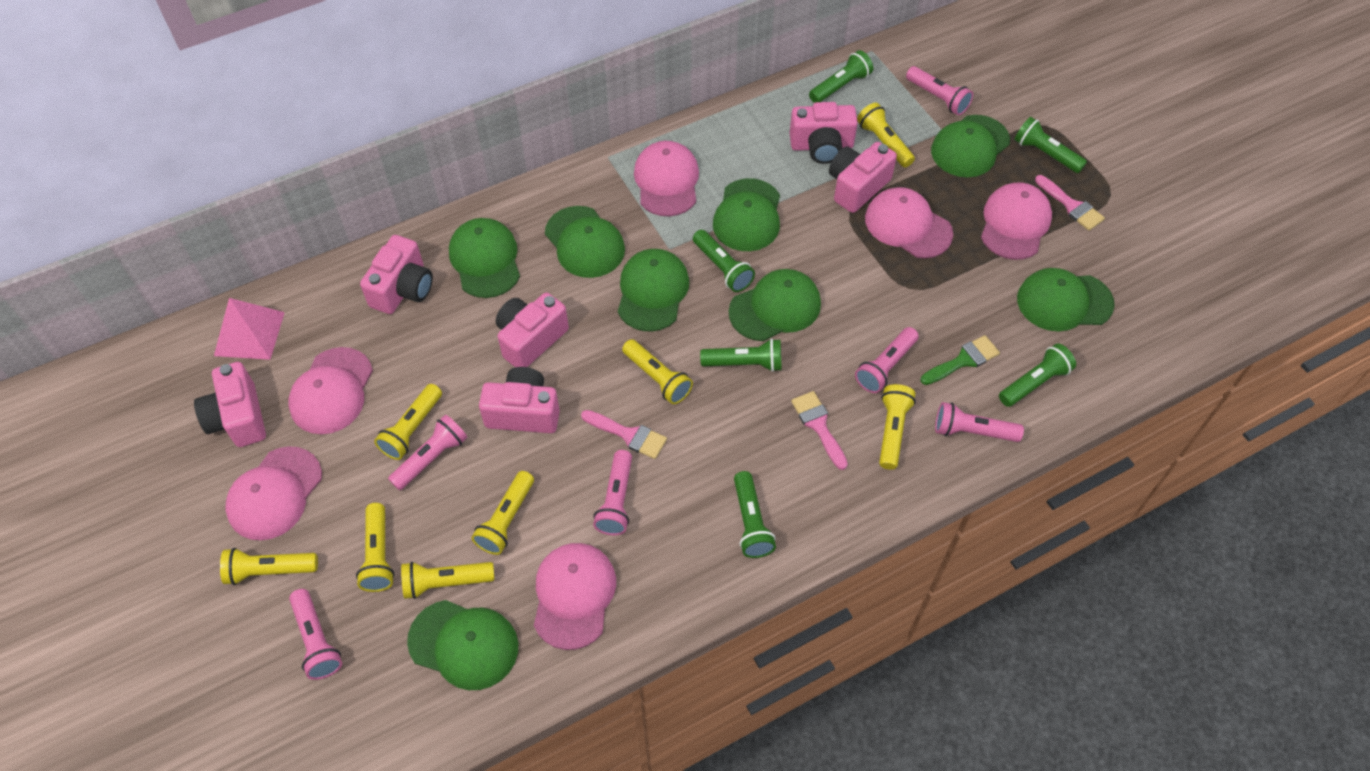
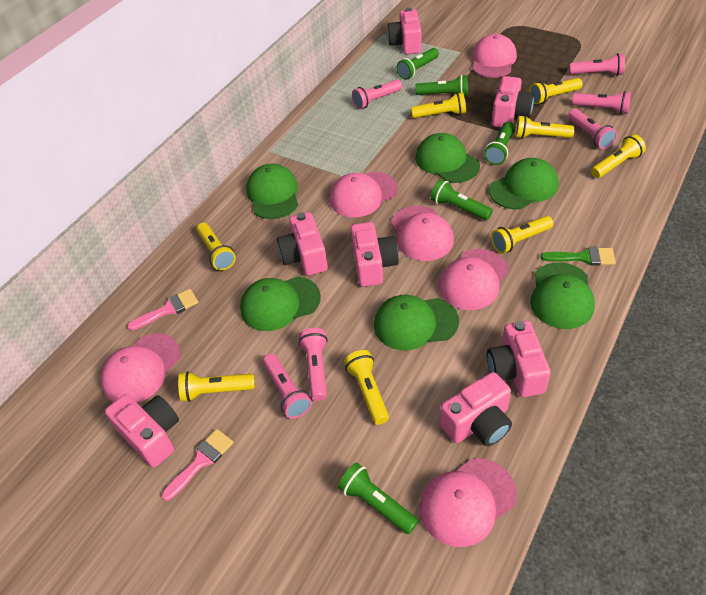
green cap: 8 -> 6
green flashlight: 6 -> 5
pink brush: 3 -> 2
pink camera: 6 -> 7
pink pyramid: 1 -> 0

